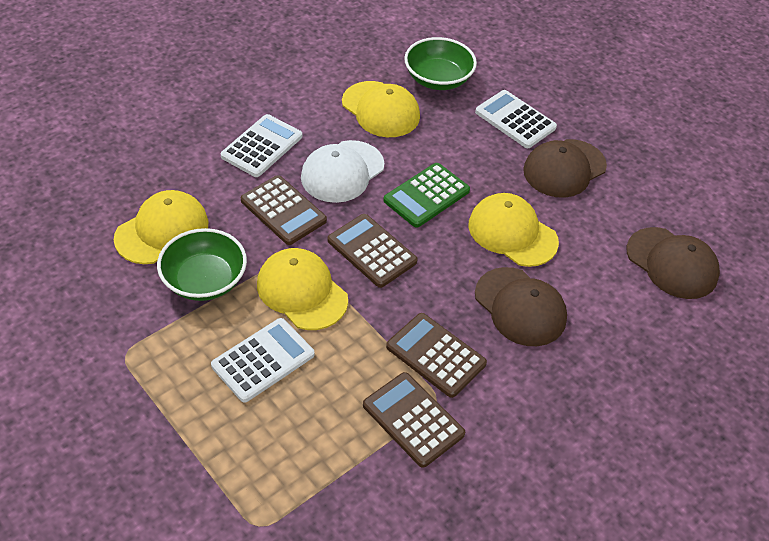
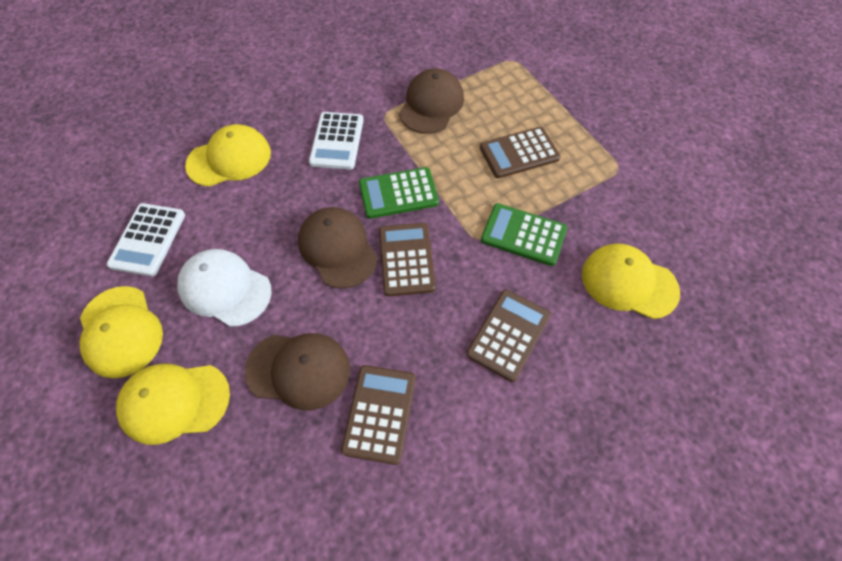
green bowl: 2 -> 0
green calculator: 1 -> 2
white calculator: 3 -> 2

